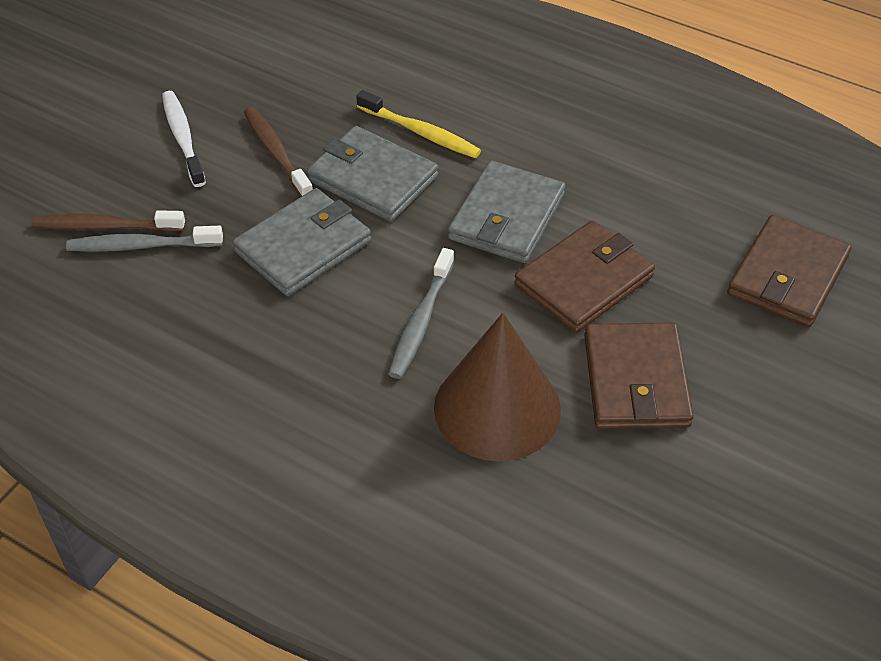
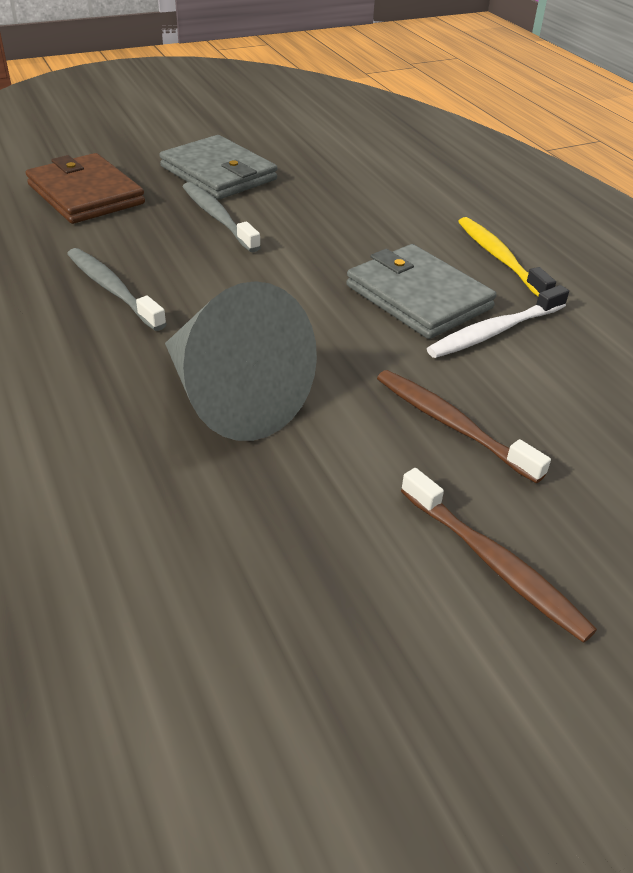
brown cone: 1 -> 0
brown wallet: 3 -> 1
grey cone: 0 -> 1
grey wallet: 3 -> 2

